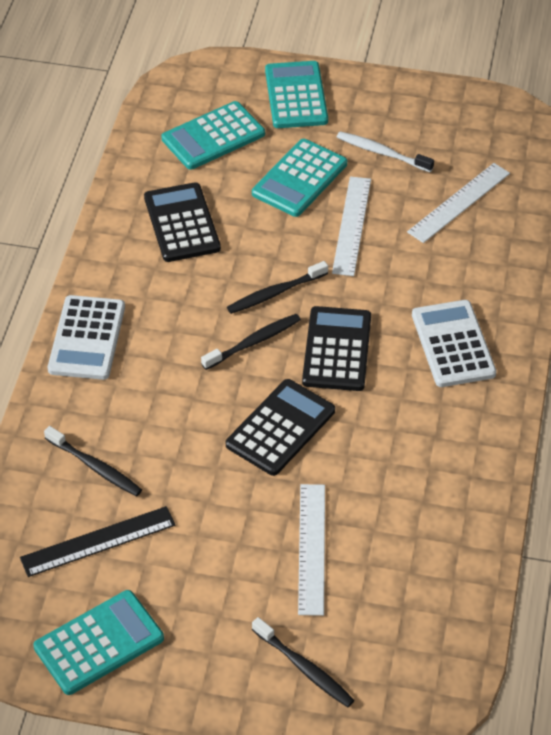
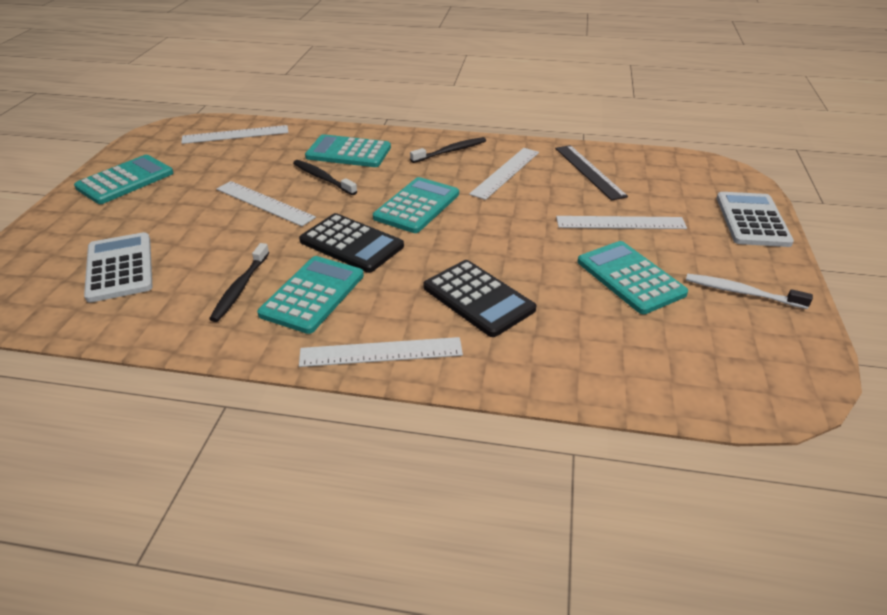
black calculator: 3 -> 2
black toothbrush: 4 -> 3
turquoise calculator: 4 -> 5
white ruler: 3 -> 5

